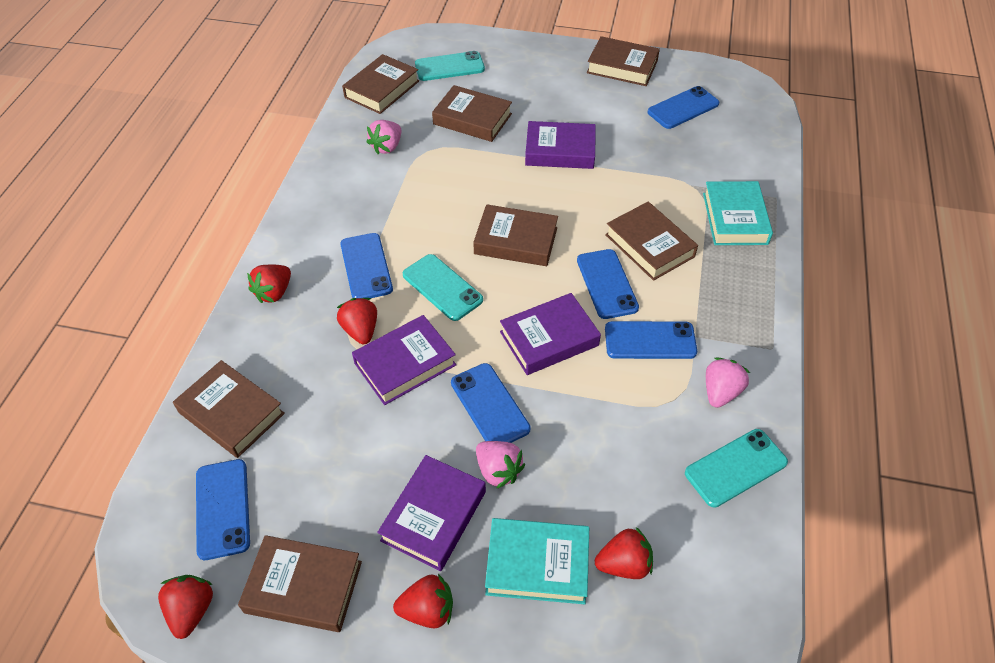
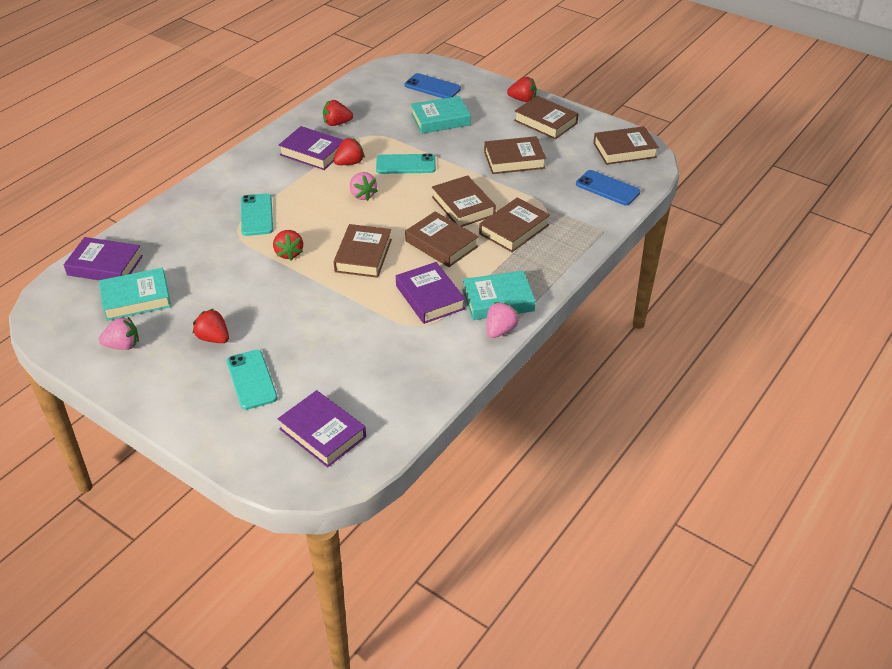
blue phone: 6 -> 2
turquoise book: 2 -> 3

